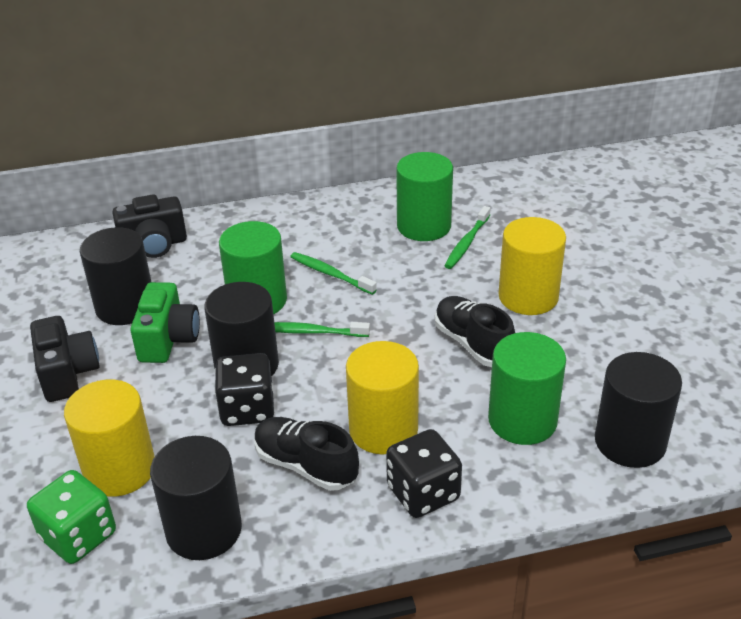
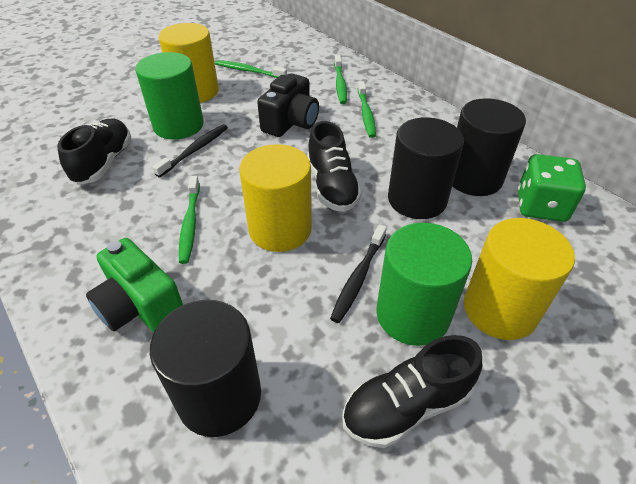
black camera: 2 -> 1
black cylinder: 4 -> 3
black dice: 2 -> 0
black shoe: 2 -> 3
black toothbrush: 0 -> 2
green cylinder: 3 -> 2
green toothbrush: 3 -> 4

